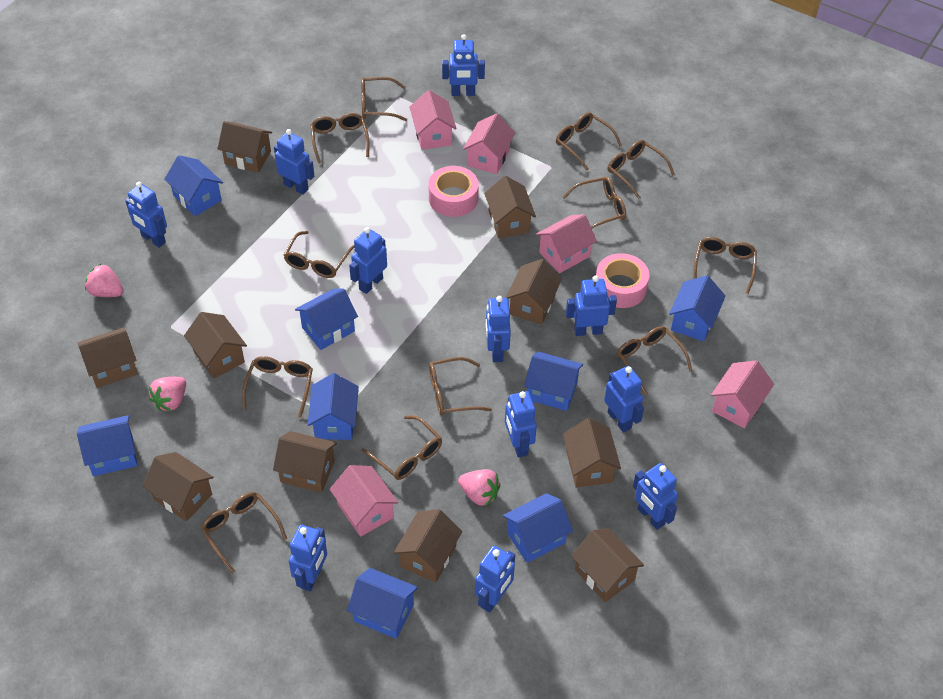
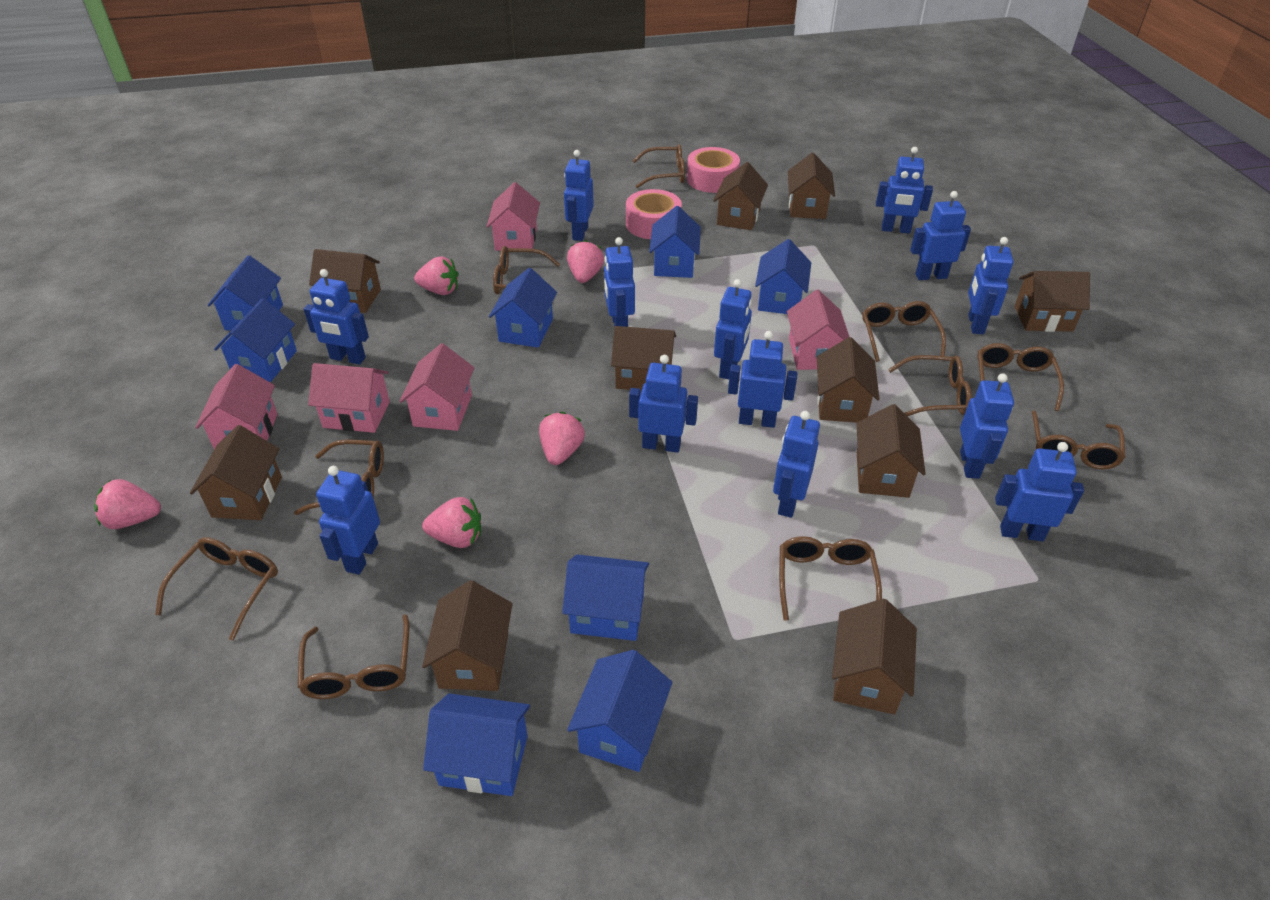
blue robot: 11 -> 13
brown glasses: 12 -> 10
pink strawberry: 3 -> 5

